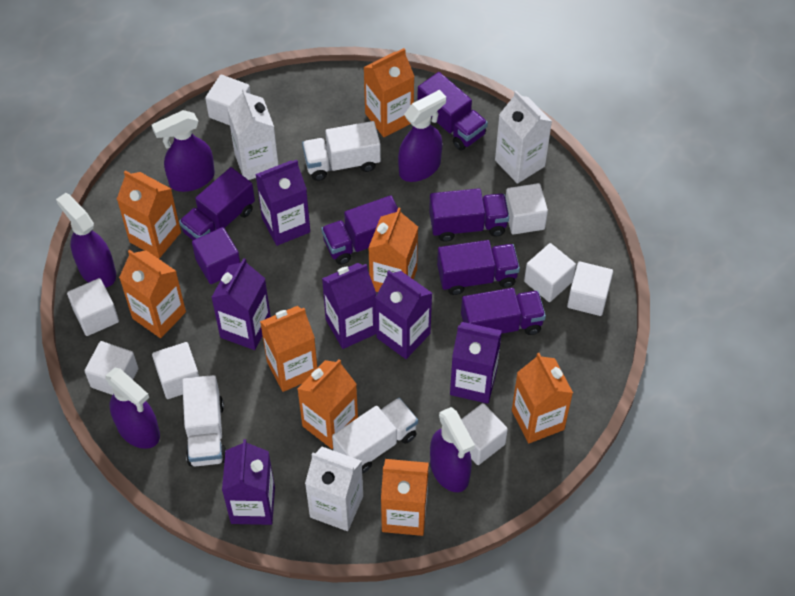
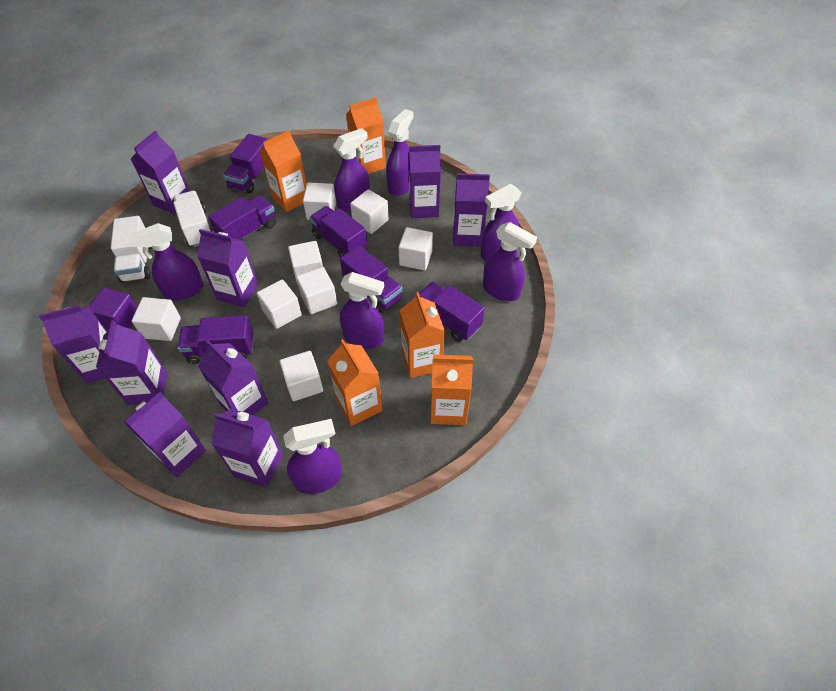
orange carton: 8 -> 5
purple carton: 6 -> 9
purple spray bottle: 5 -> 7
white carton: 3 -> 0
white truck: 3 -> 2

